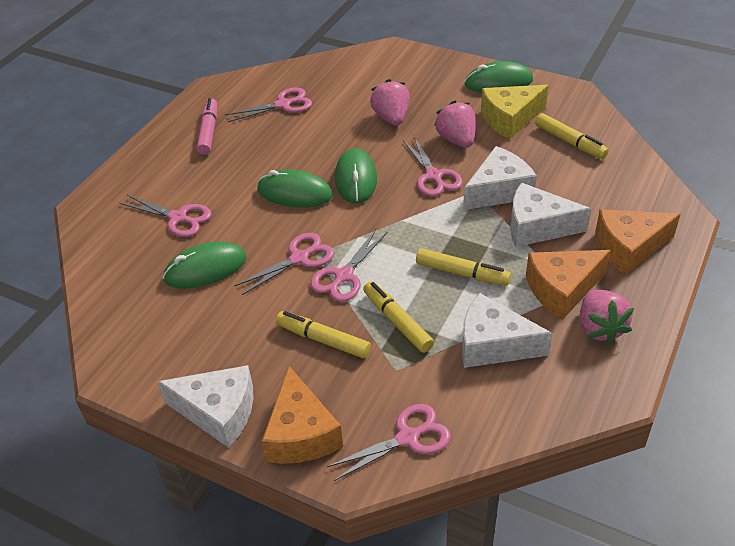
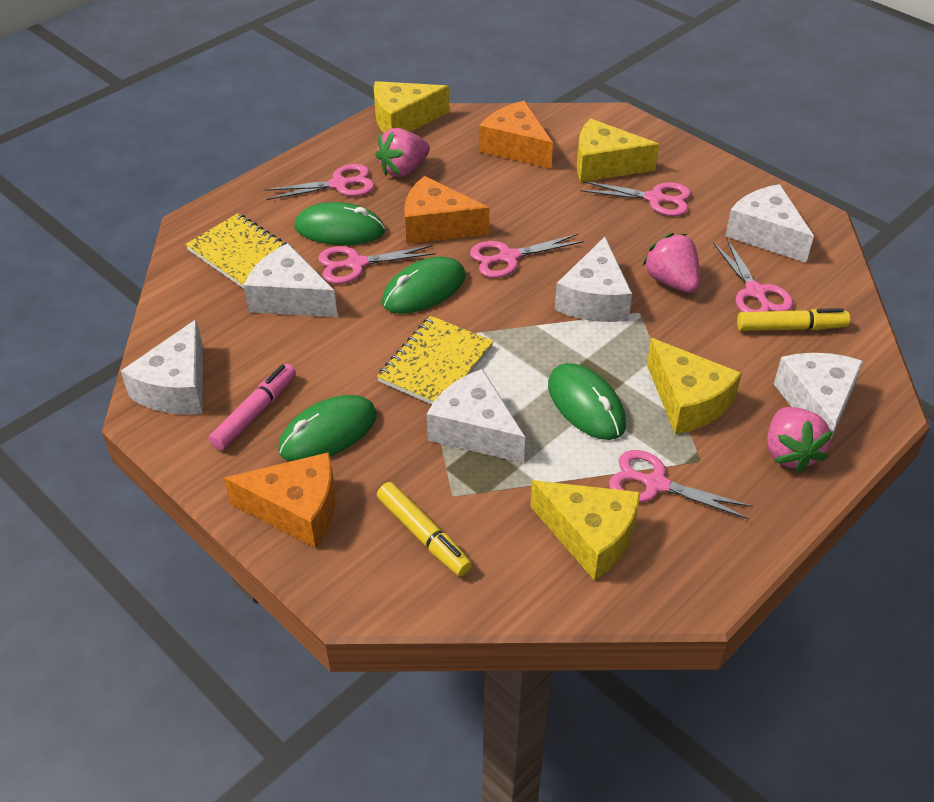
white cheese: 4 -> 6
yellow cheese: 1 -> 4
yellow marker: 4 -> 2
yellow notebook: 0 -> 2

